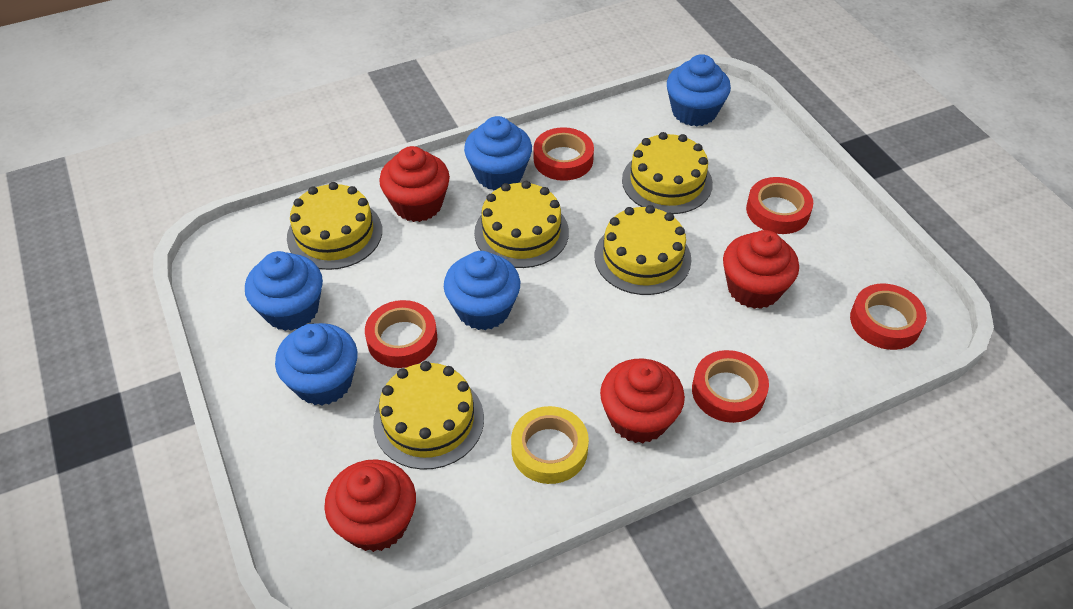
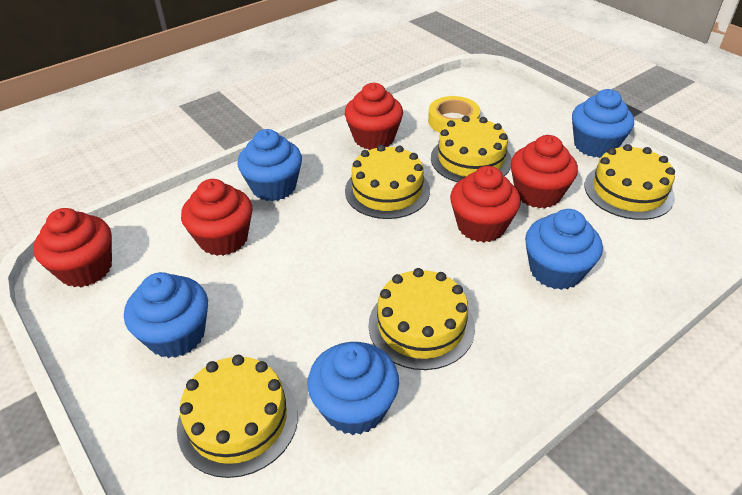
red cupcake: 4 -> 5
red tape: 5 -> 0

